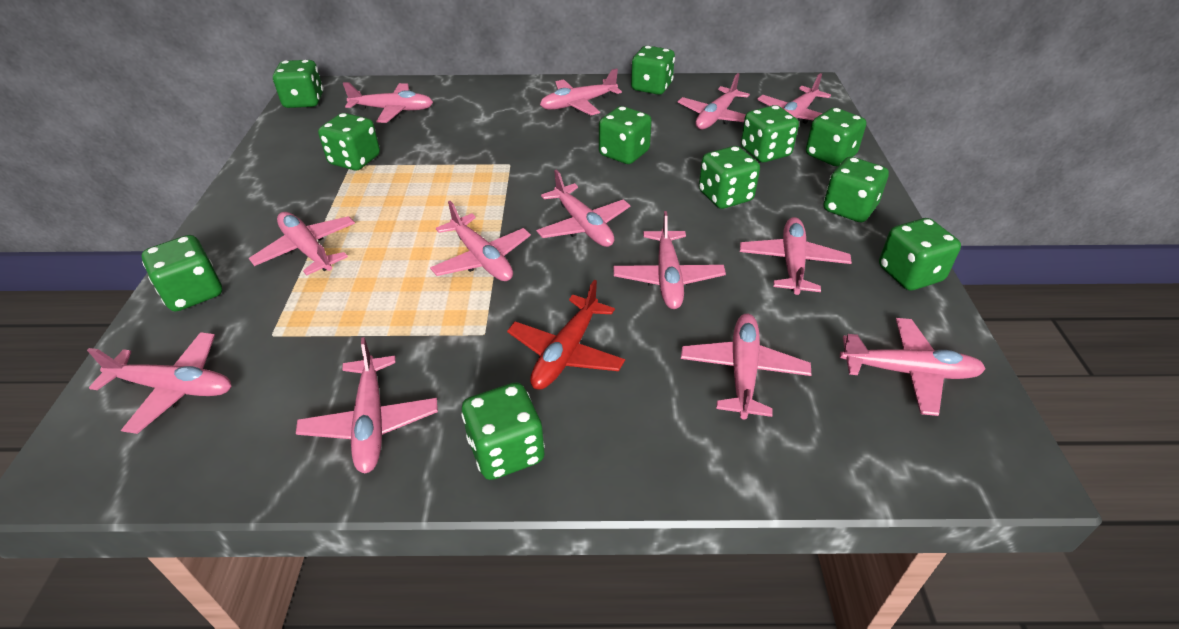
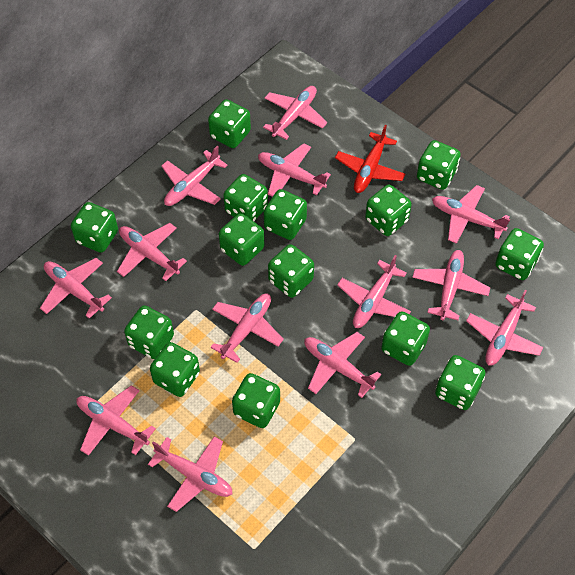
green dice: 11 -> 14

